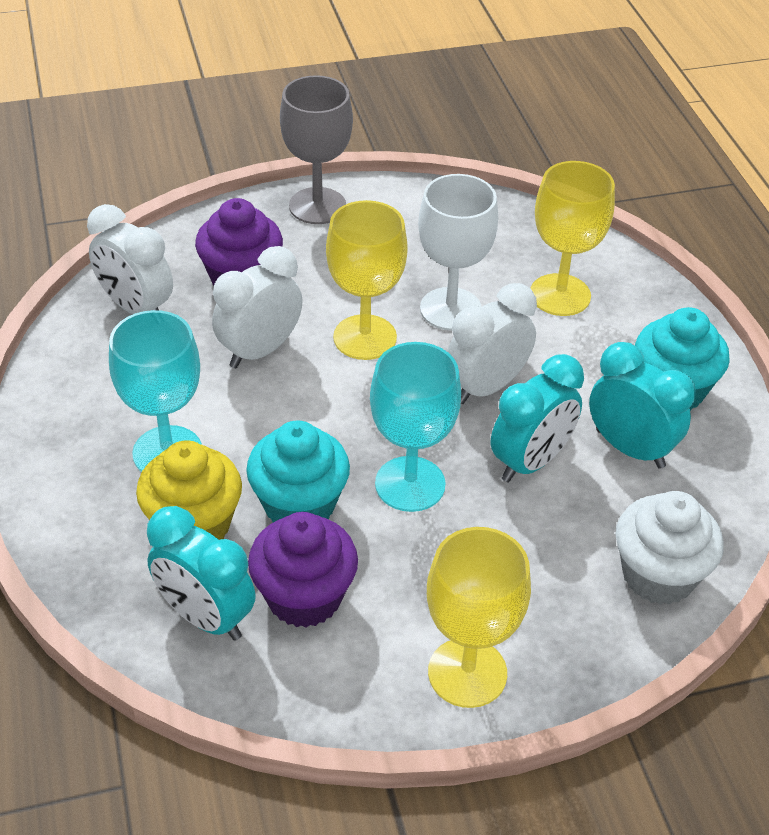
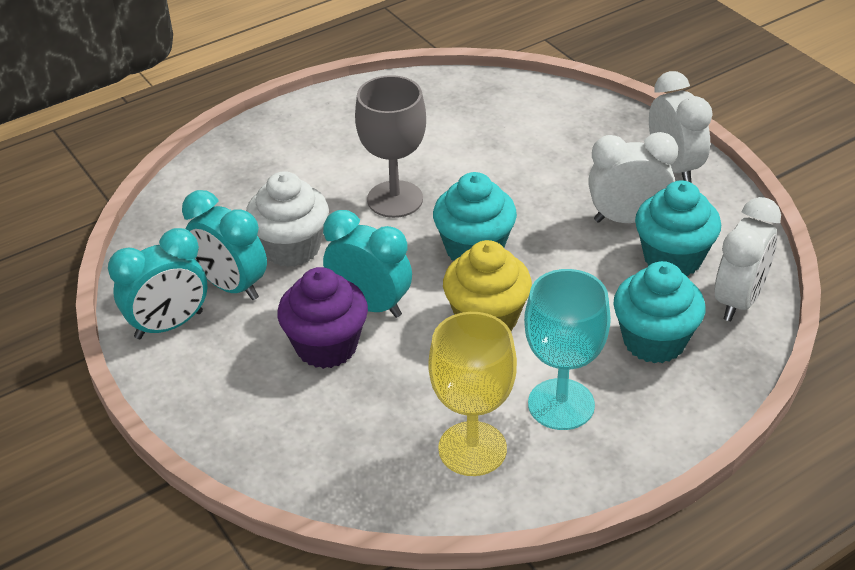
purple cupcake: 2 -> 1
turquoise cupcake: 2 -> 3
turquoise goblet: 2 -> 1
white goblet: 1 -> 0
yellow goblet: 3 -> 1

